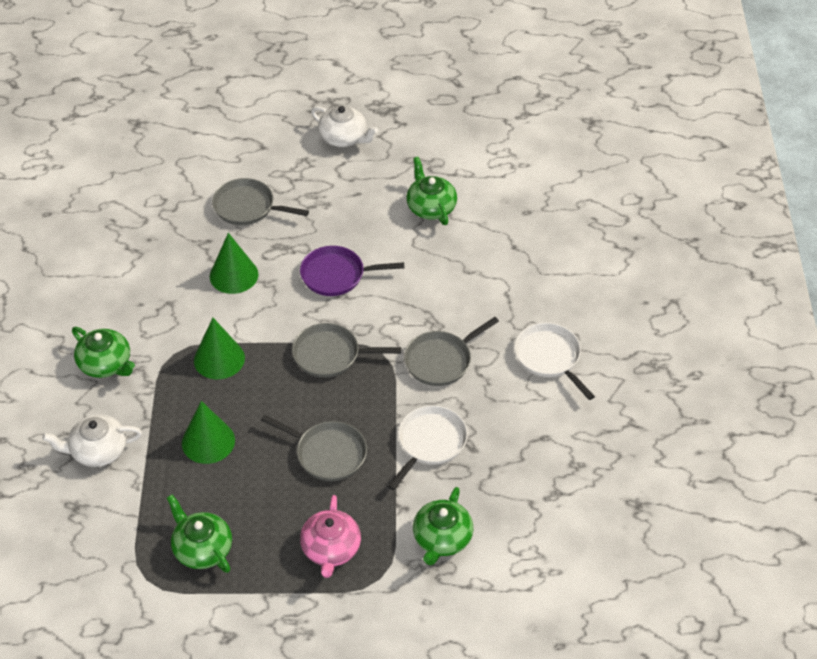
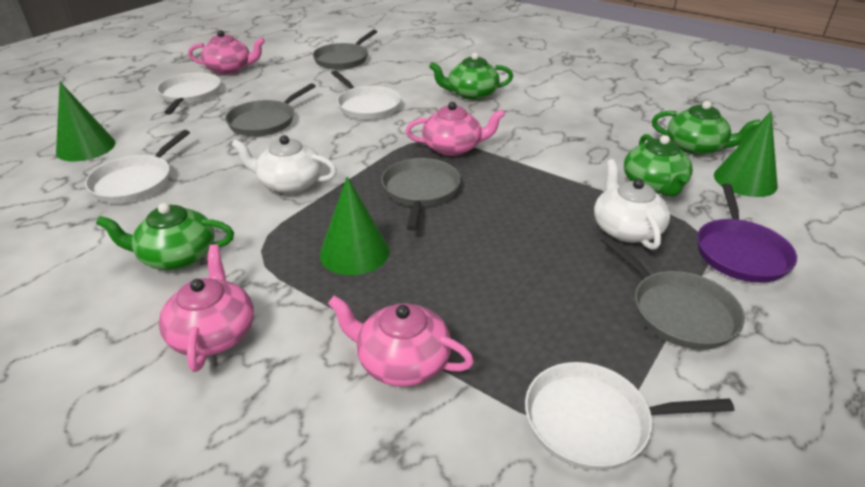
pink teapot: 1 -> 4
white pan: 2 -> 4

